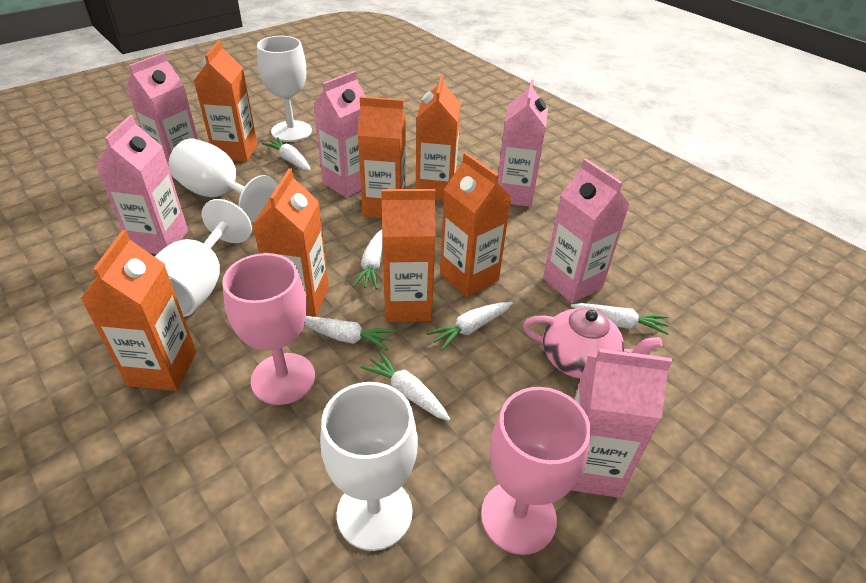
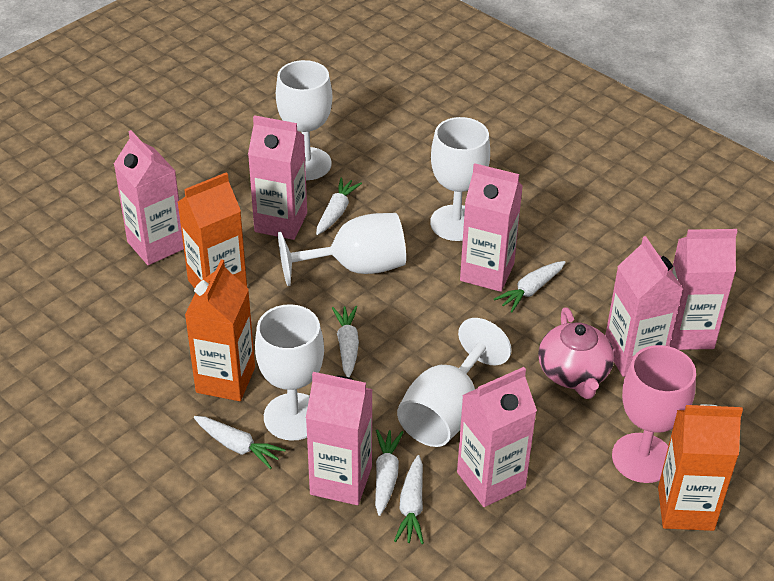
orange carton: 7 -> 3
pink carton: 6 -> 7
pink goblet: 2 -> 1
white goblet: 4 -> 5

